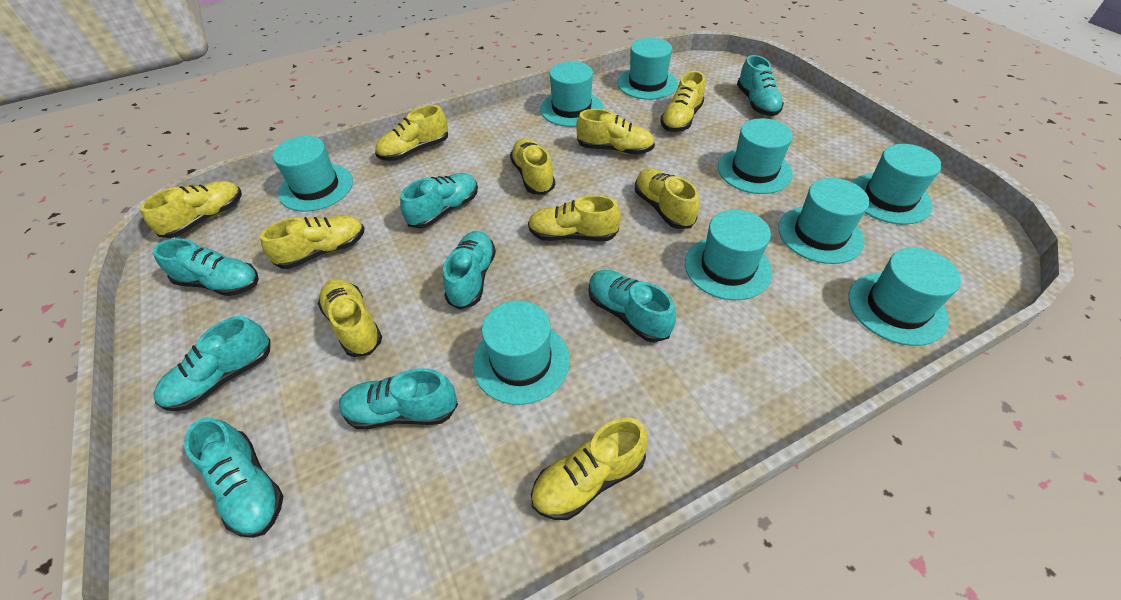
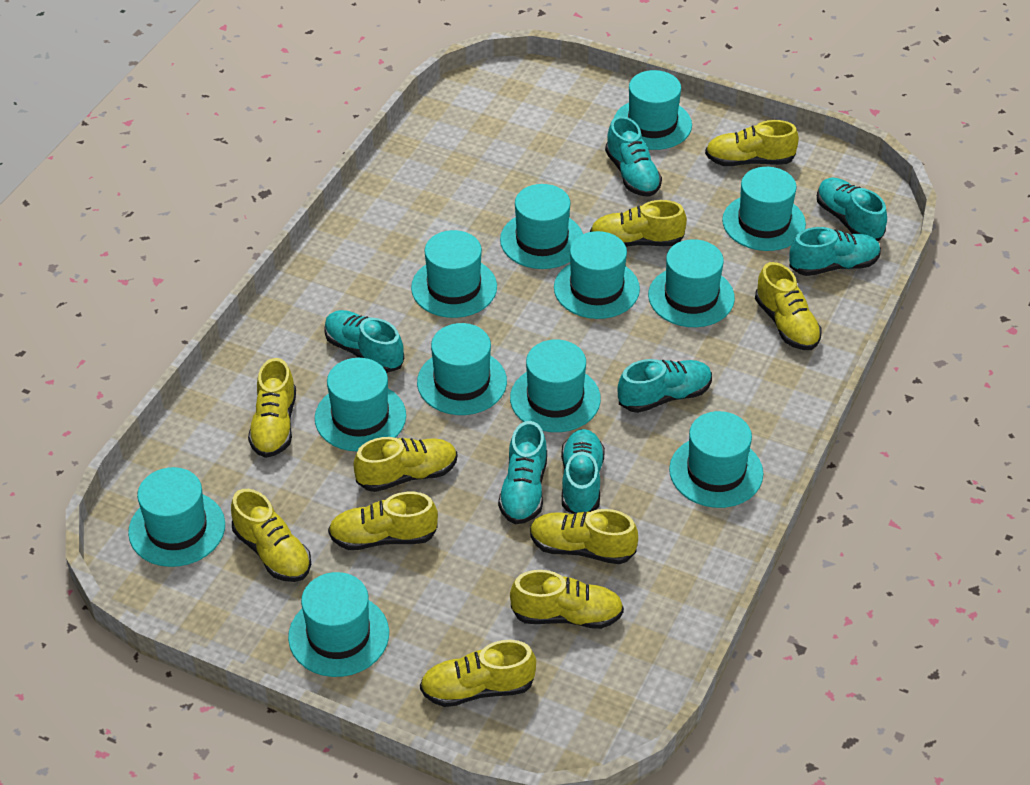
turquoise hat: 9 -> 12
turquoise shoe: 8 -> 7

